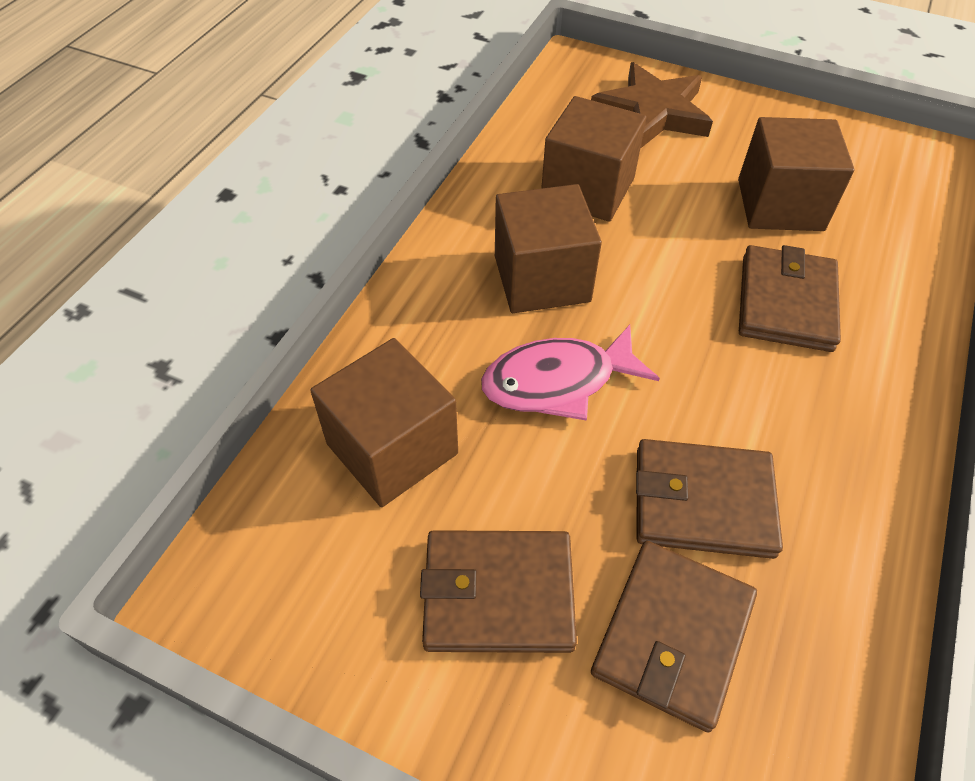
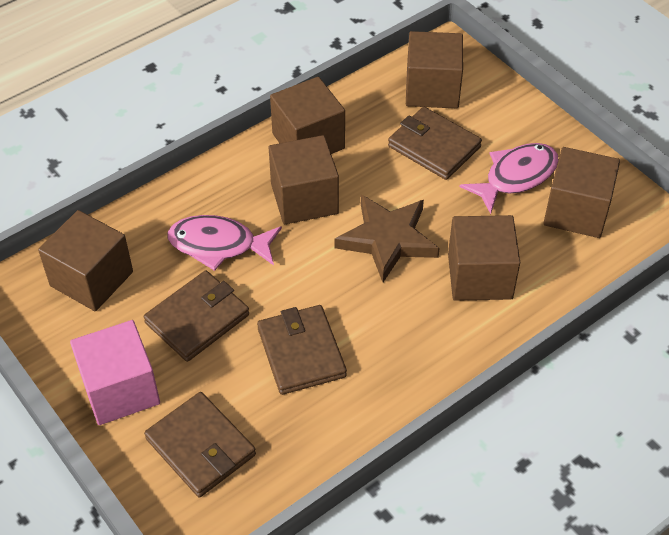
brown cube: 4 -> 6
pink cube: 0 -> 1
pink fish: 1 -> 2

